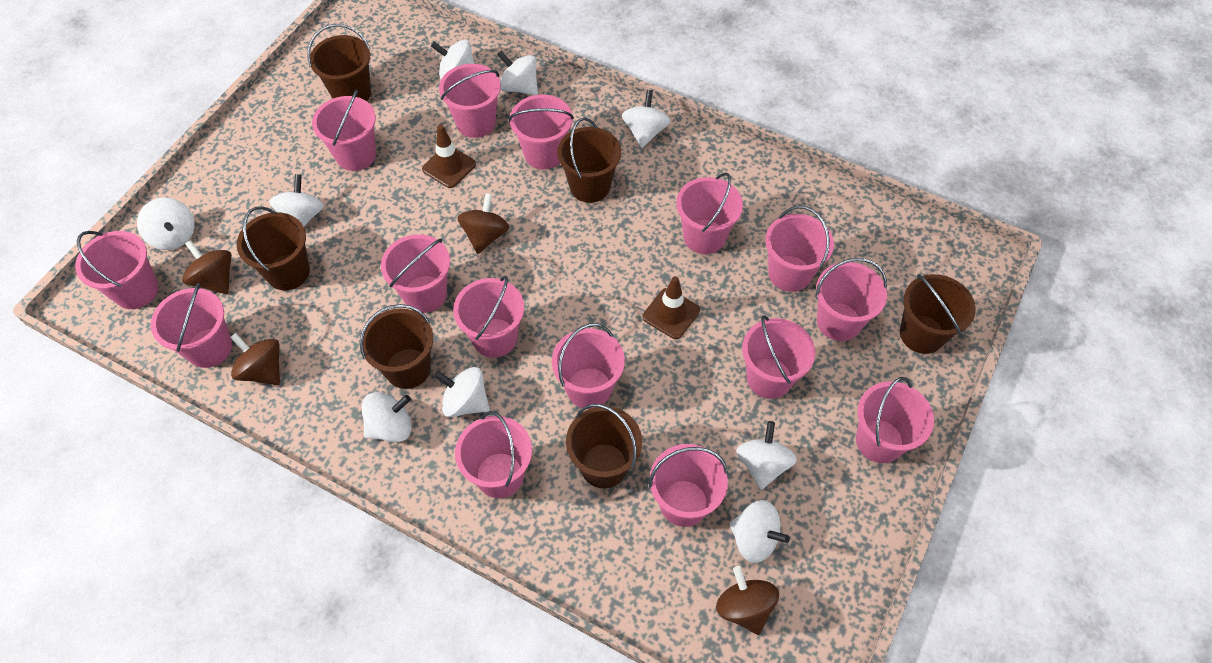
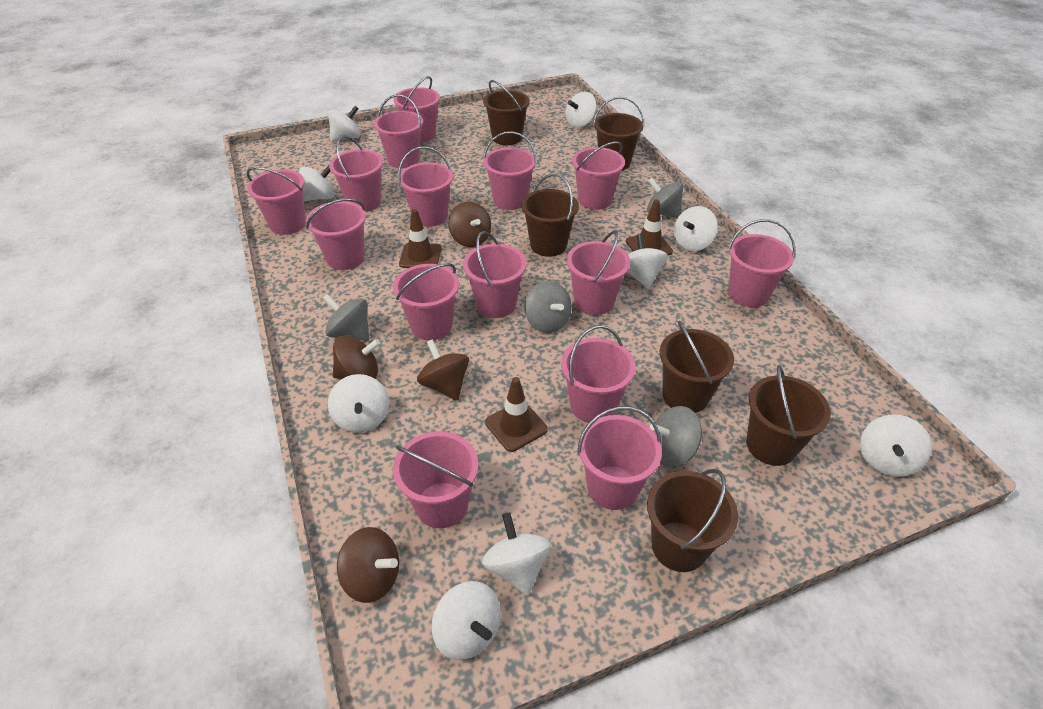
brown traffic cone: 2 -> 3
grey spinning top: 0 -> 4

